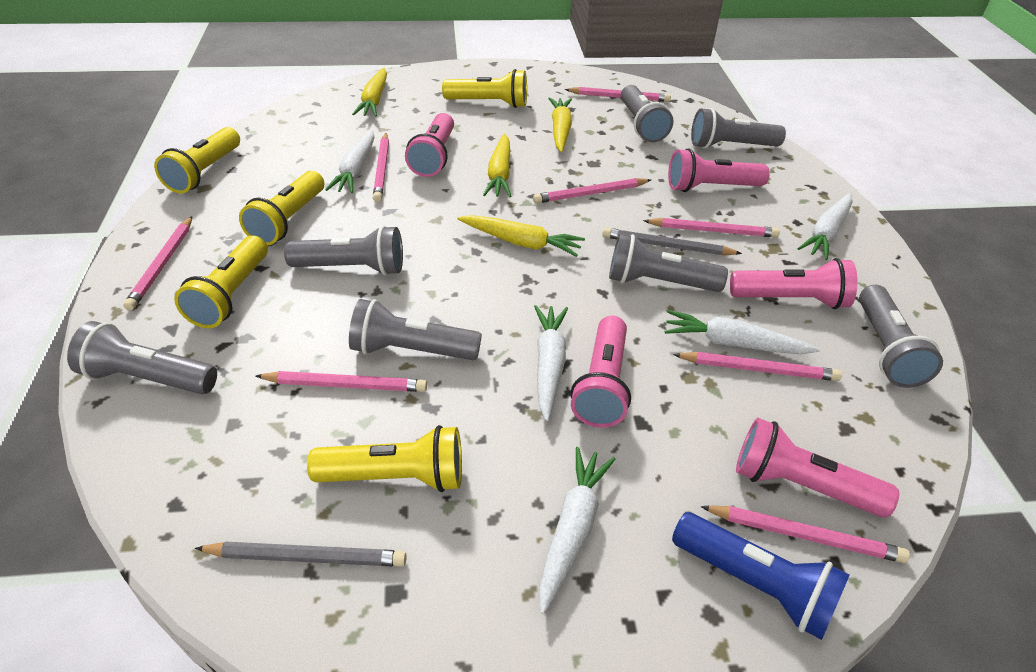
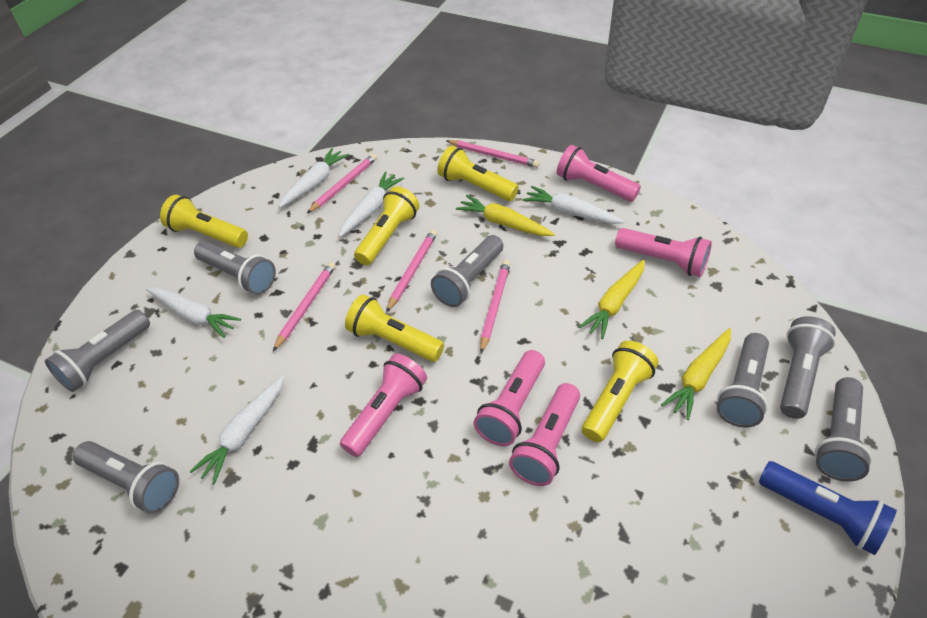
grey pencil: 2 -> 0
pink pencil: 8 -> 5
yellow carrot: 4 -> 3

